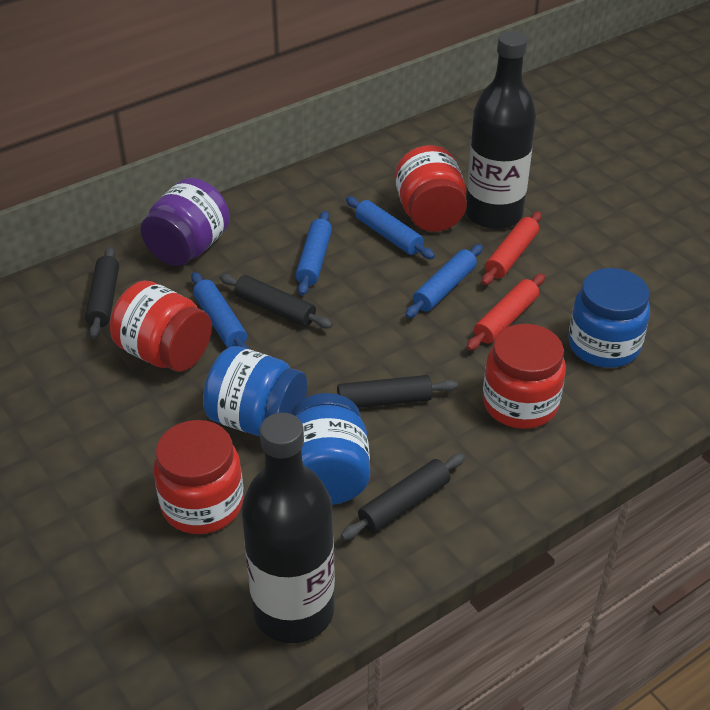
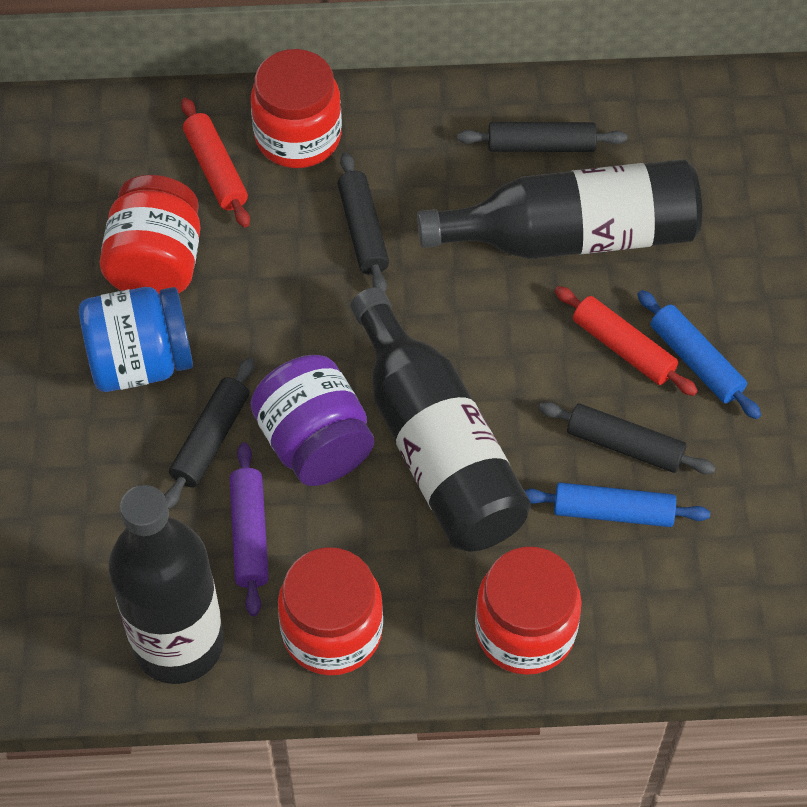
black bottle: 2 -> 3
blue jar: 3 -> 1
blue rolling pin: 4 -> 2
purple rolling pin: 0 -> 1

